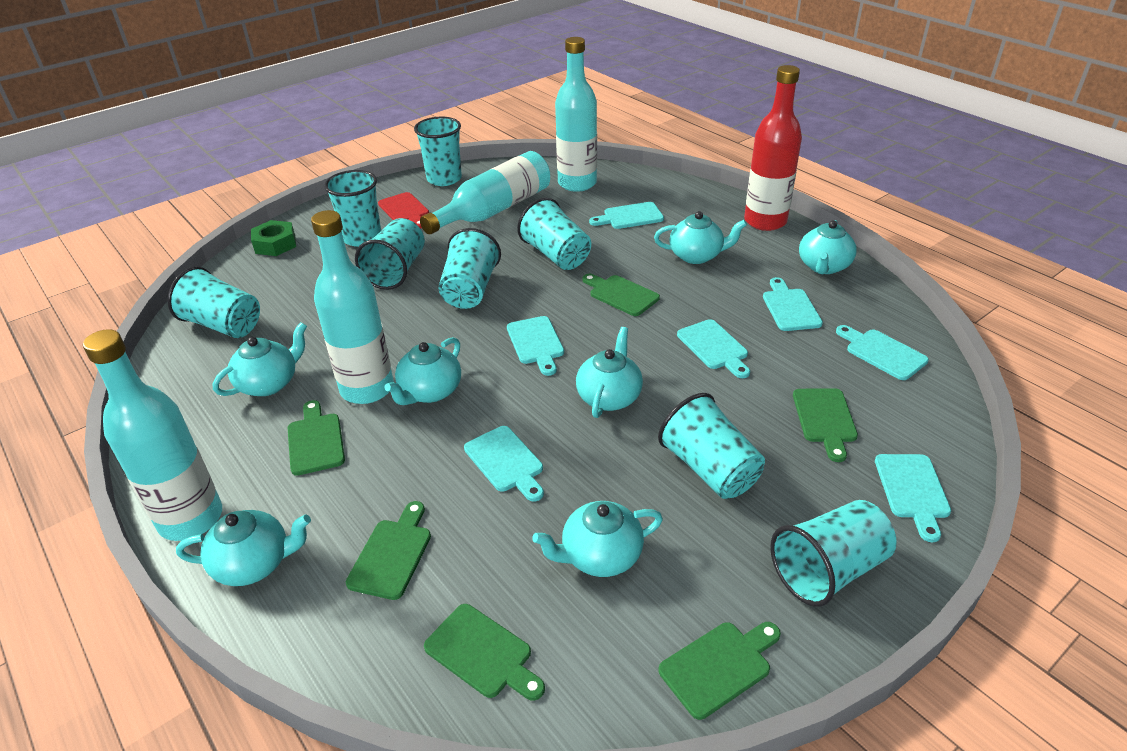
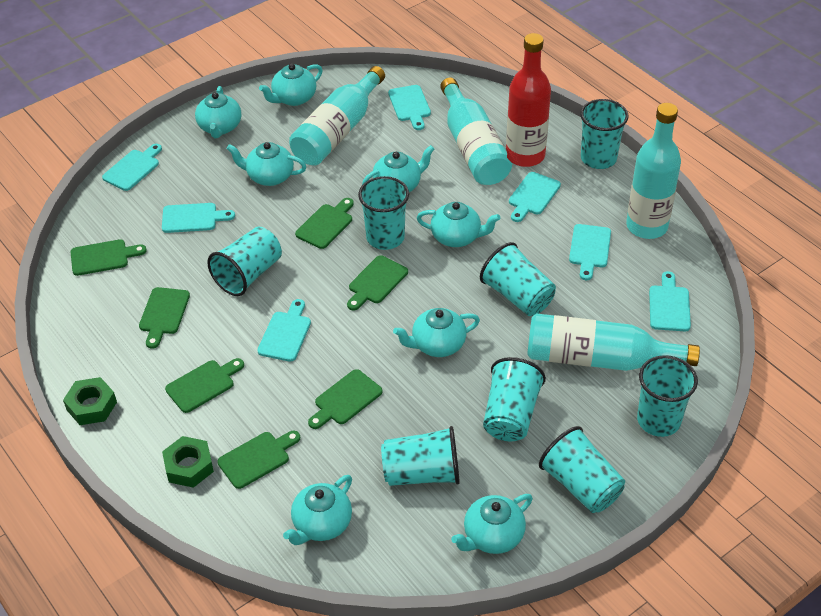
green cutting board: 6 -> 7
green nut: 1 -> 2
red cutting board: 1 -> 0
turquoise teapot: 7 -> 8

